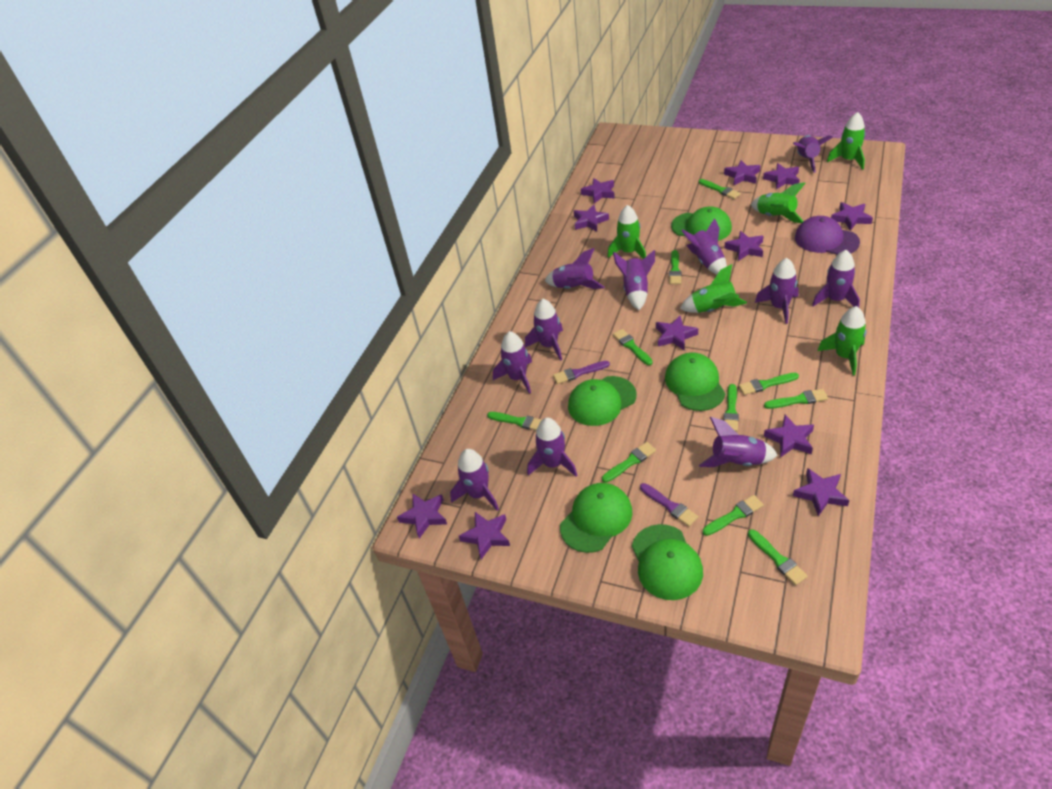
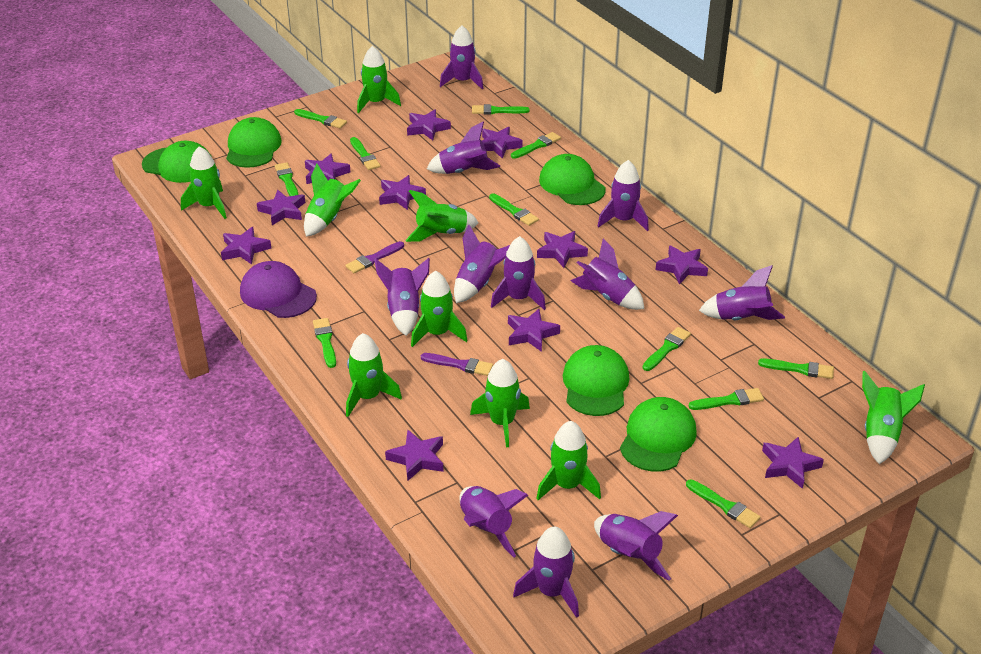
green brush: 10 -> 11
green rocket: 5 -> 9

